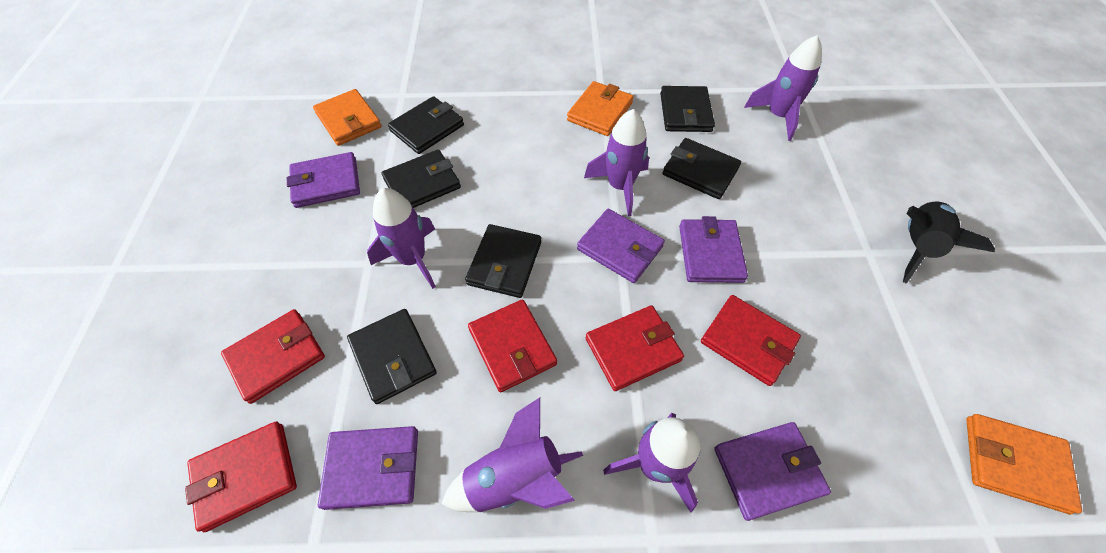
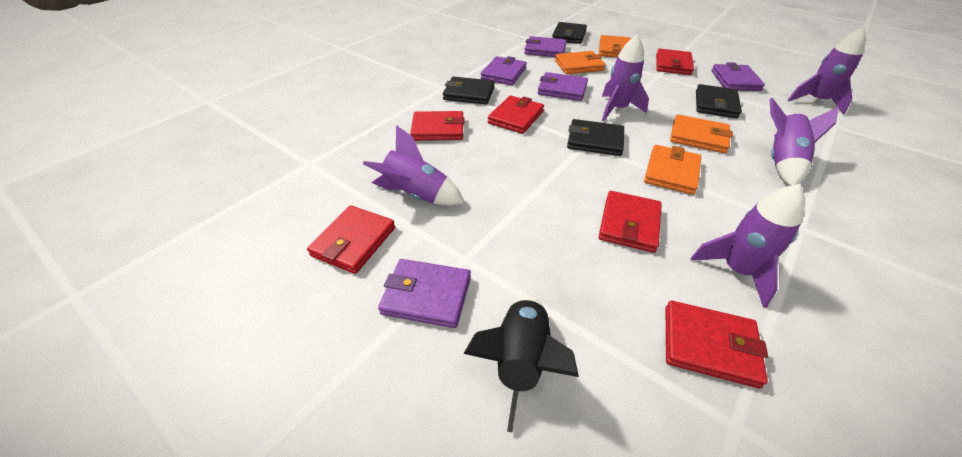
black wallet: 6 -> 4
orange wallet: 3 -> 4
red wallet: 5 -> 6

